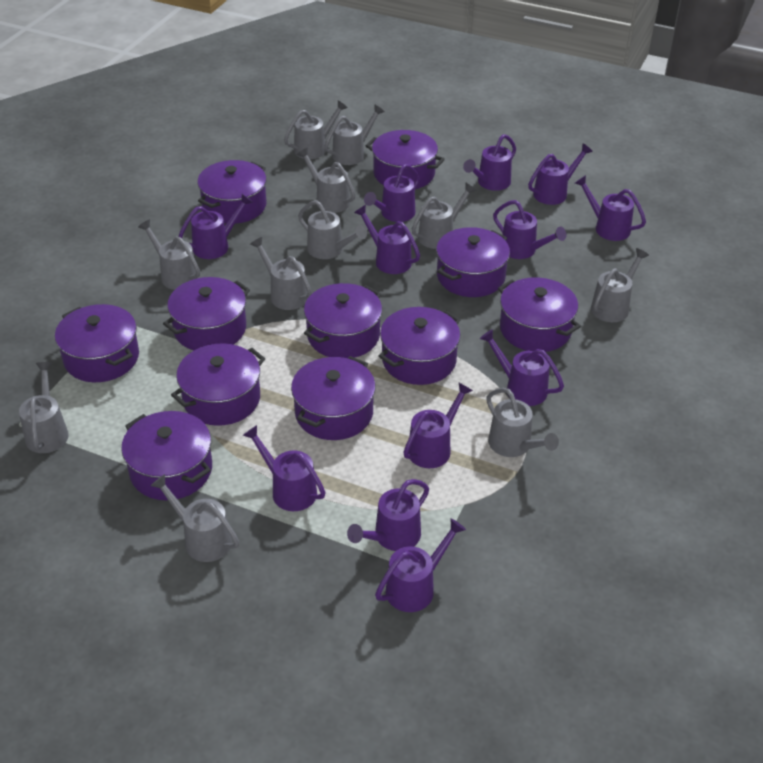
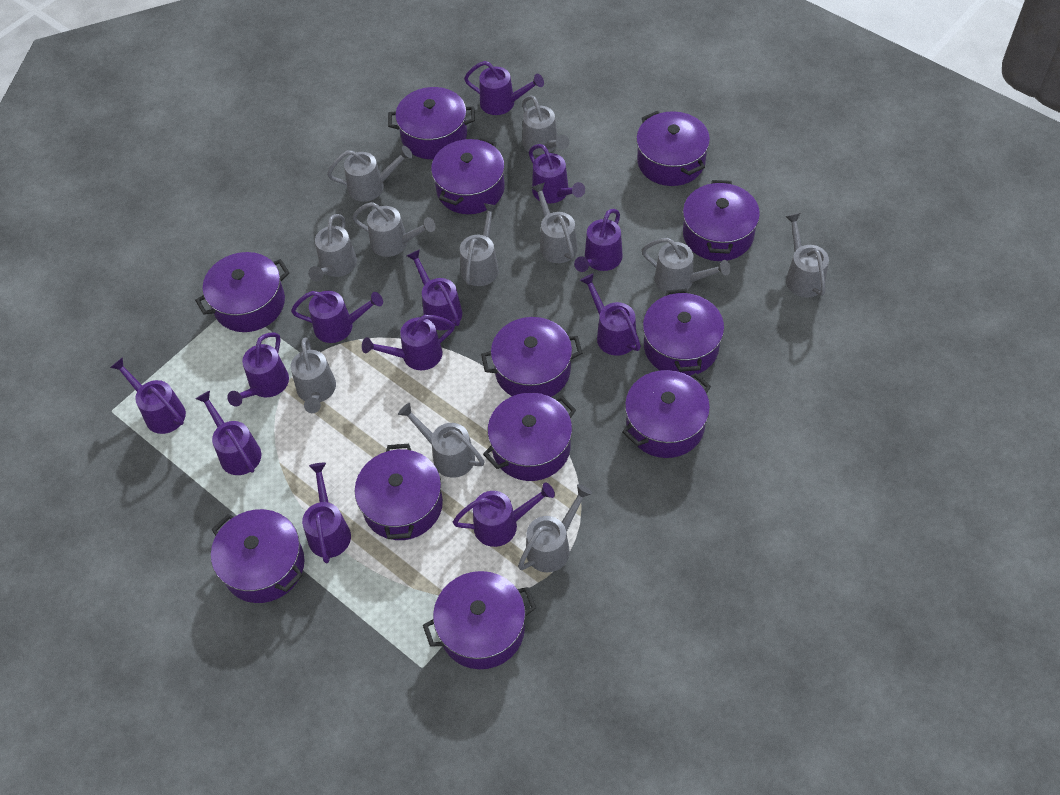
purple pot: 11 -> 12

